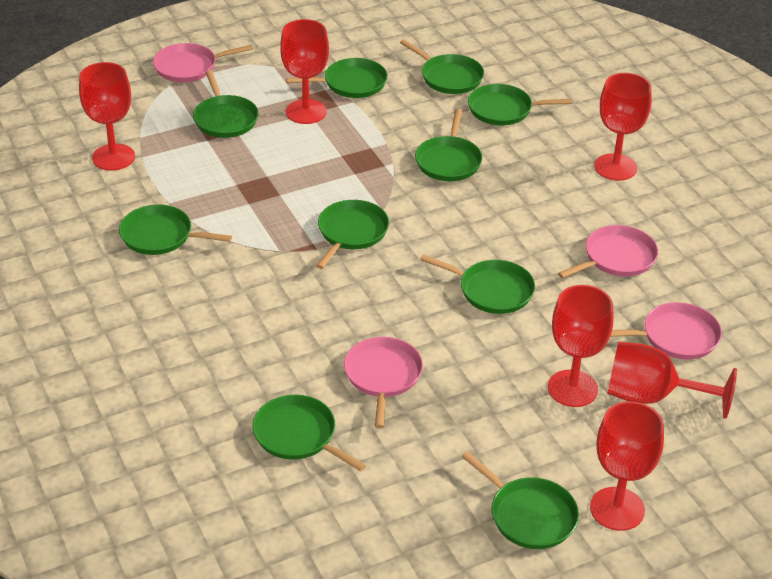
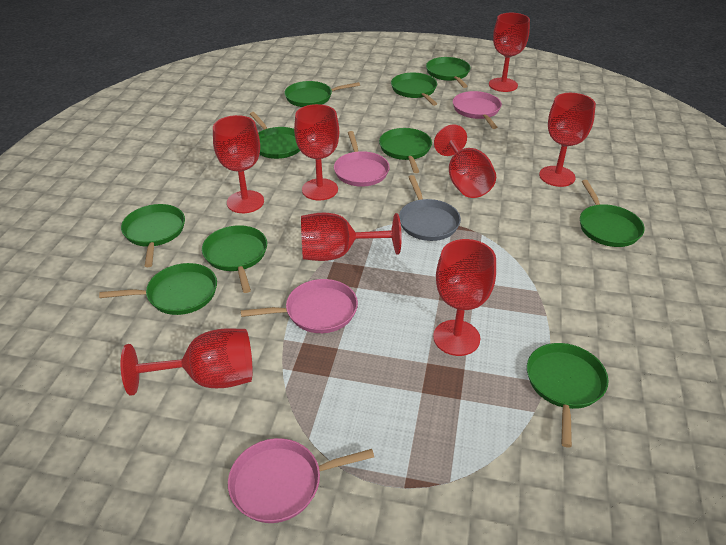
grey pan: 0 -> 1
red goblet: 6 -> 8

